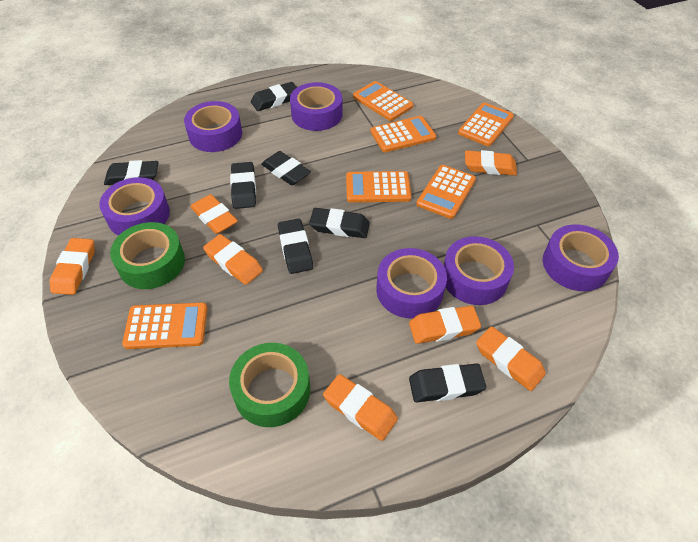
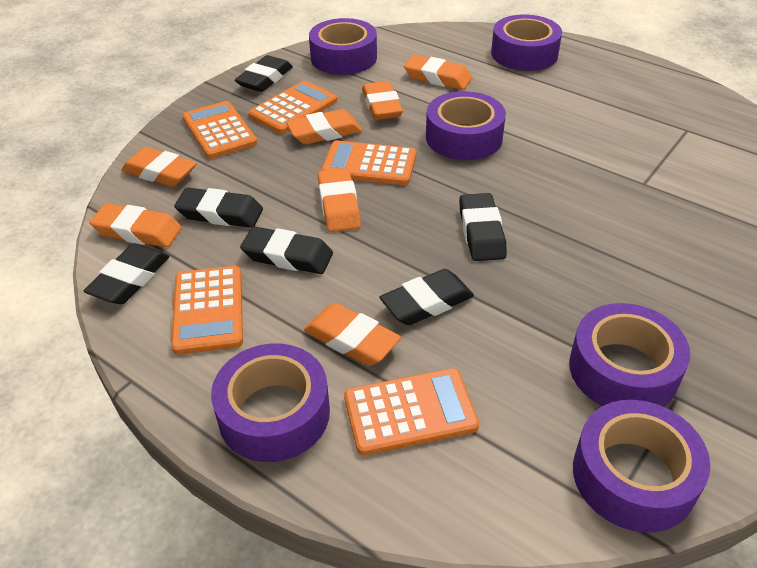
black eraser: 7 -> 6
green tape: 2 -> 0
orange calculator: 6 -> 5

